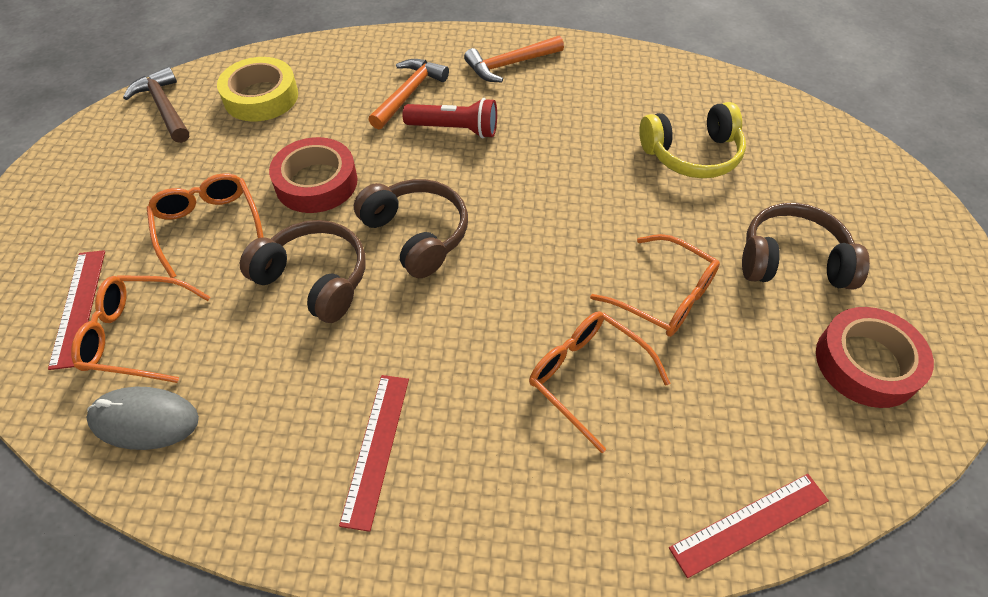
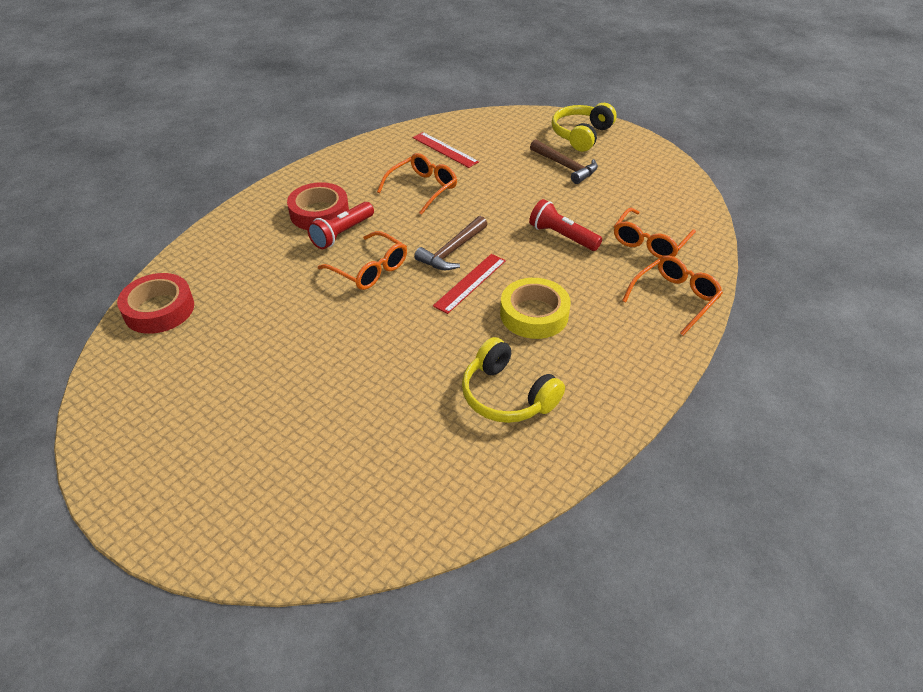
brown hammer: 1 -> 2
brown headphones: 3 -> 0
grey mouse: 1 -> 0
orange hammer: 2 -> 0
red flashlight: 1 -> 2
red ruler: 3 -> 2
yellow headphones: 1 -> 2

